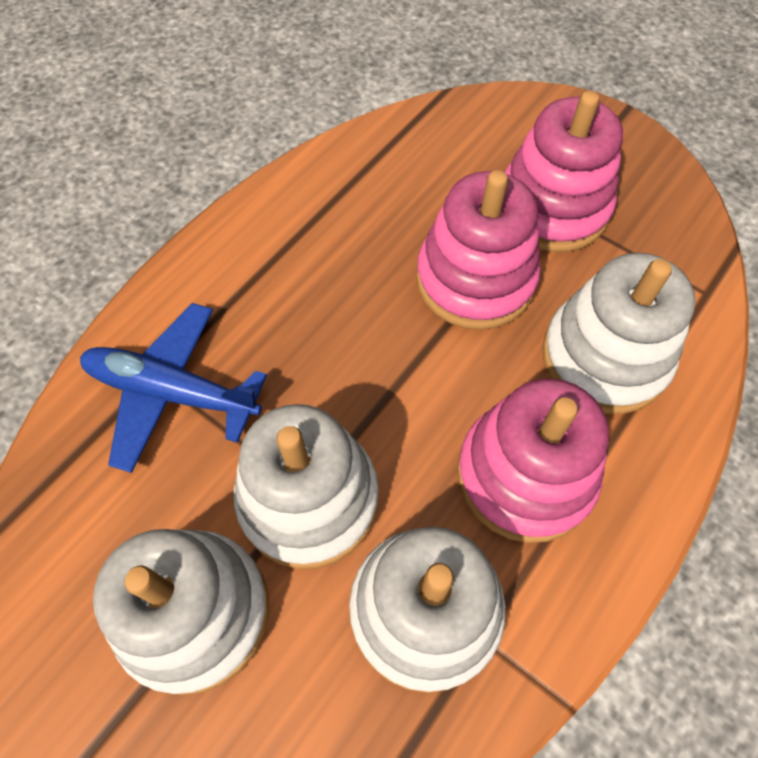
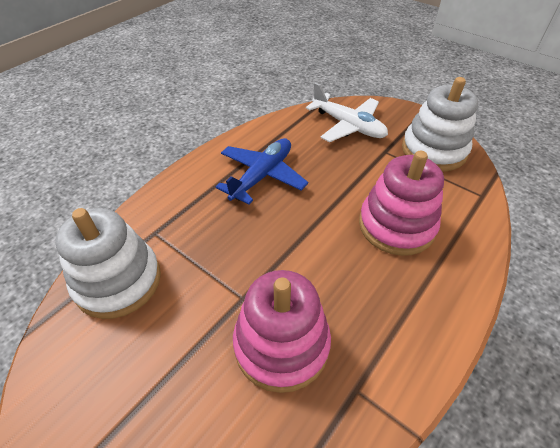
pink stacking toy: 3 -> 2
white plane: 0 -> 1
white stacking toy: 4 -> 2

